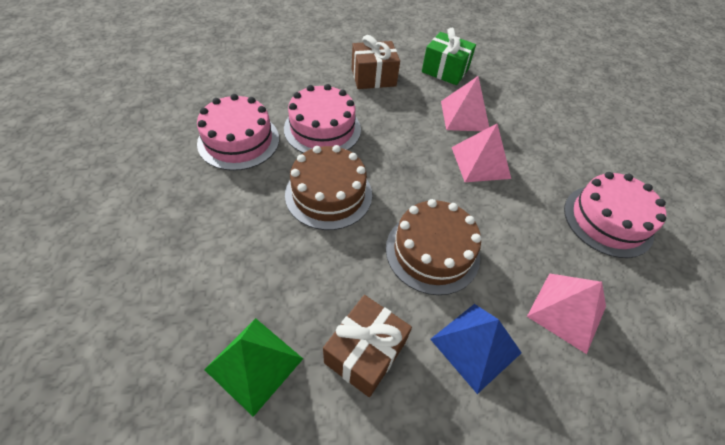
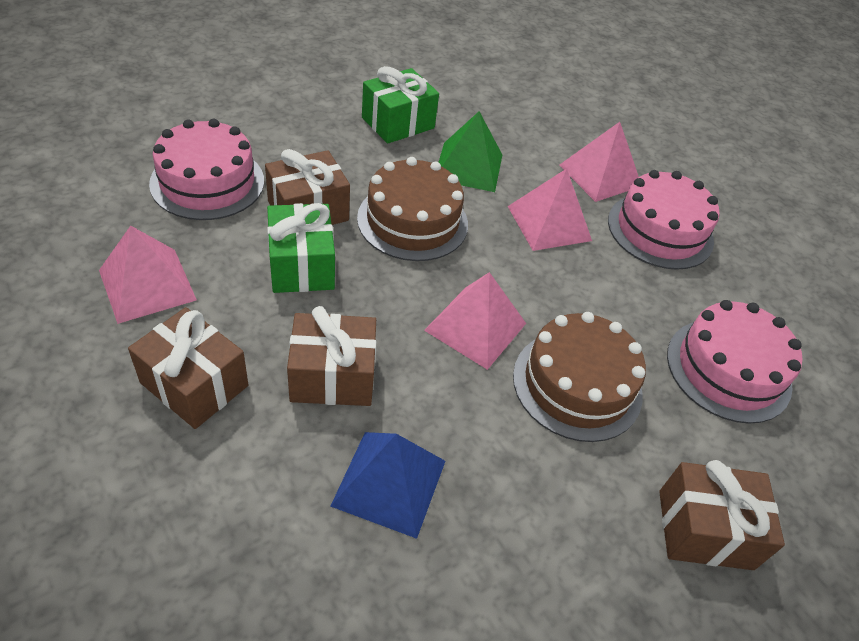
brown gift: 2 -> 4
green gift: 1 -> 2
pink pyramid: 3 -> 4

